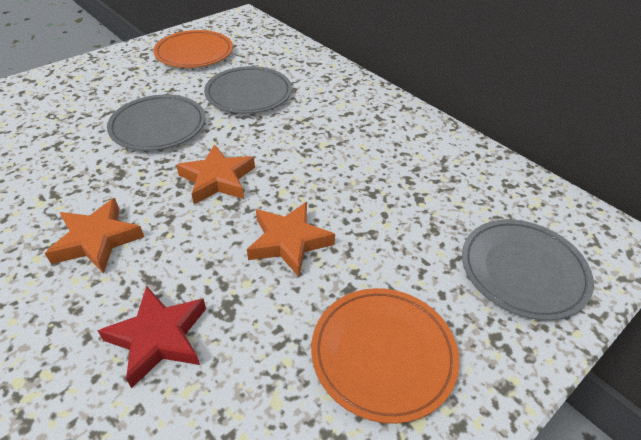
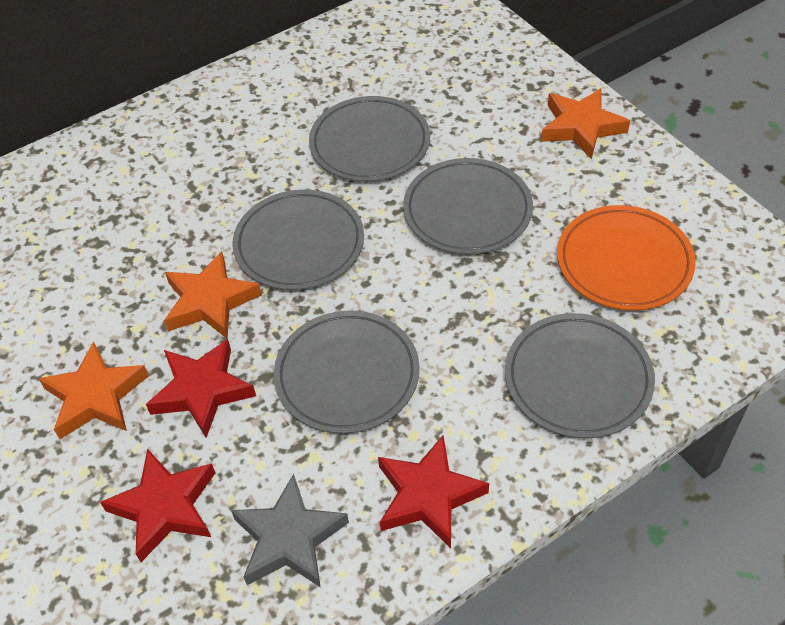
grey plate: 3 -> 5
grey star: 0 -> 1
orange plate: 2 -> 1
red star: 1 -> 3

